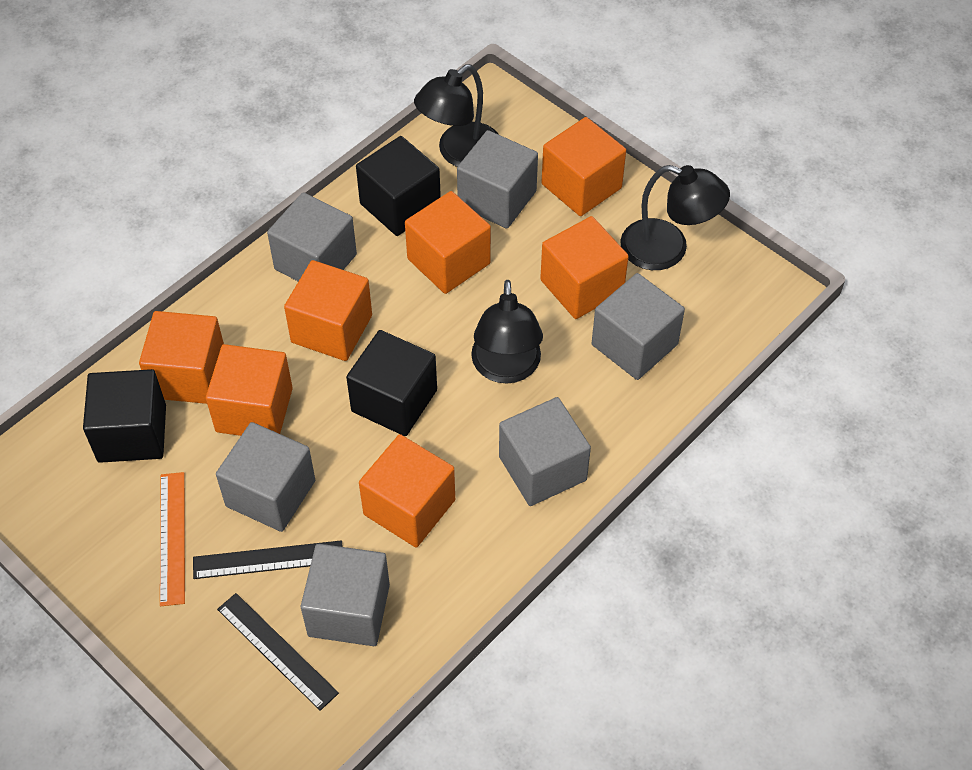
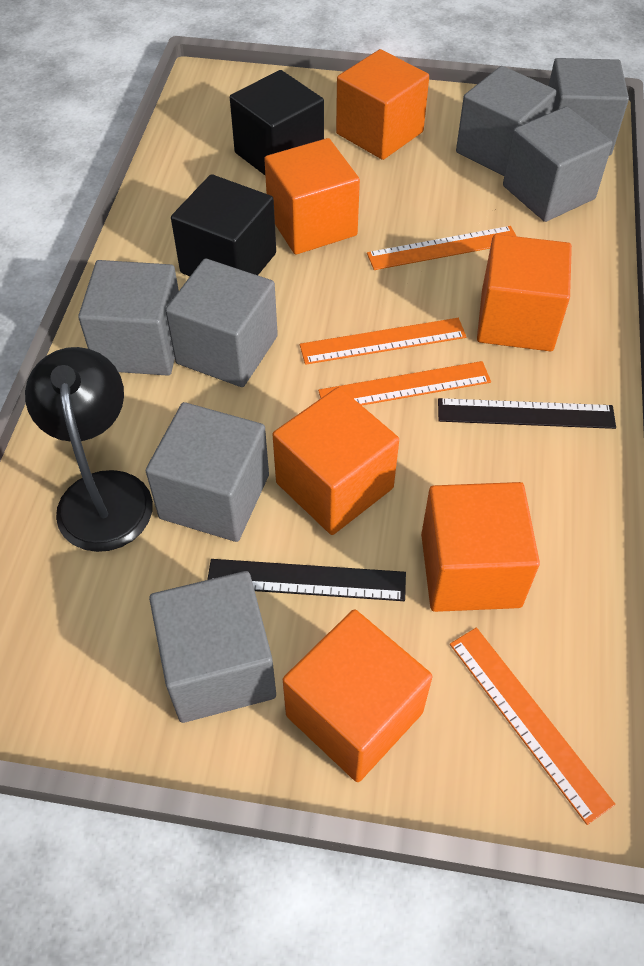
black cube: 3 -> 2
black lamp: 3 -> 1
grey cube: 6 -> 7
orange cube: 7 -> 6
orange ruler: 1 -> 4

